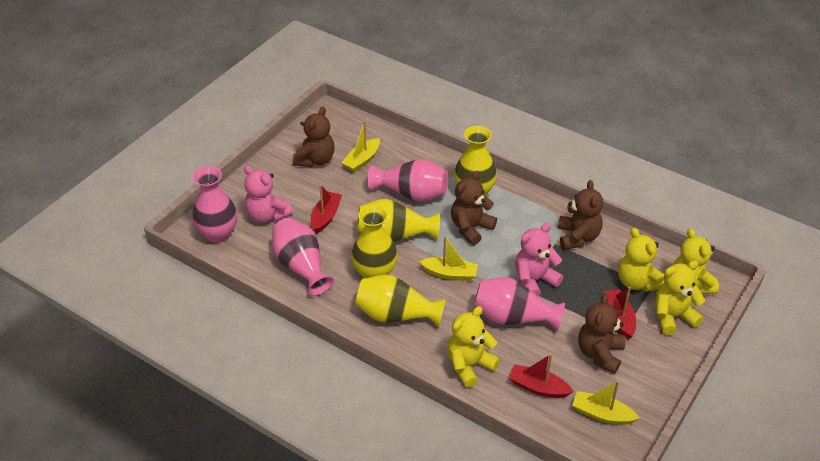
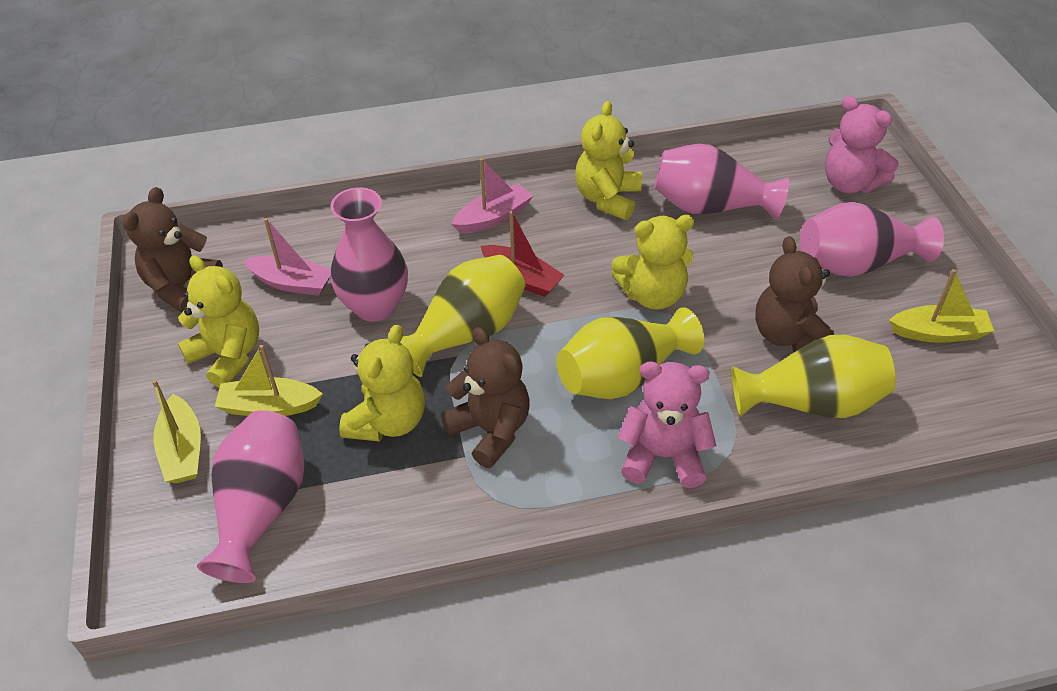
brown teddy bear: 4 -> 3
pink boat: 0 -> 2
red boat: 3 -> 1
yellow vase: 4 -> 3

